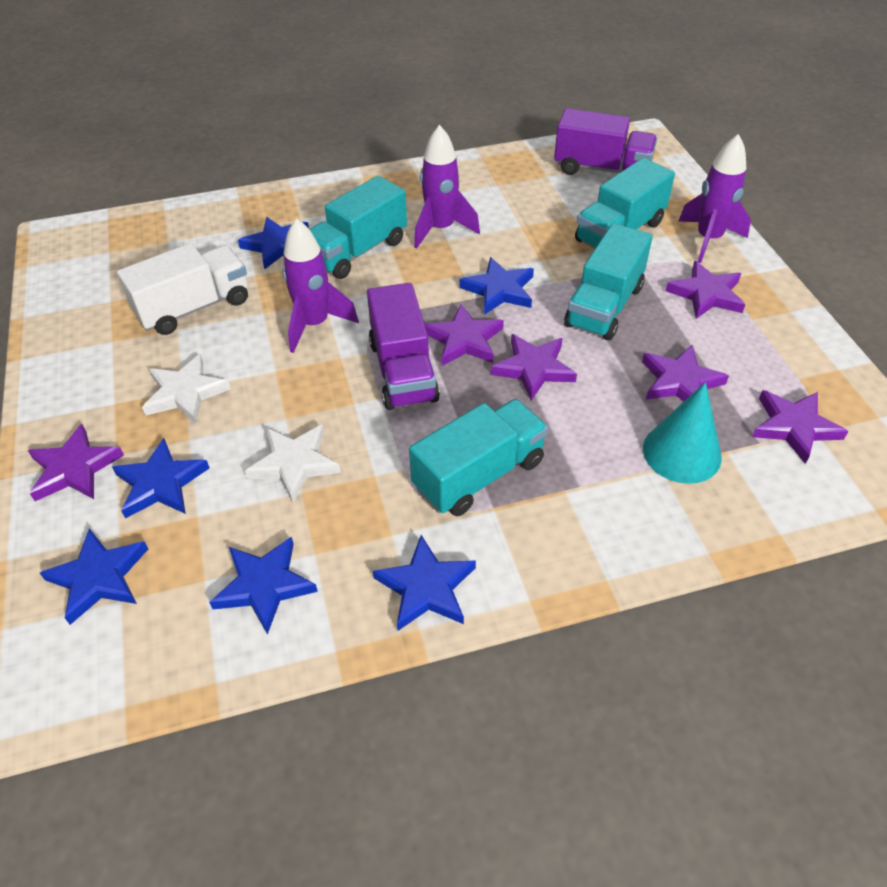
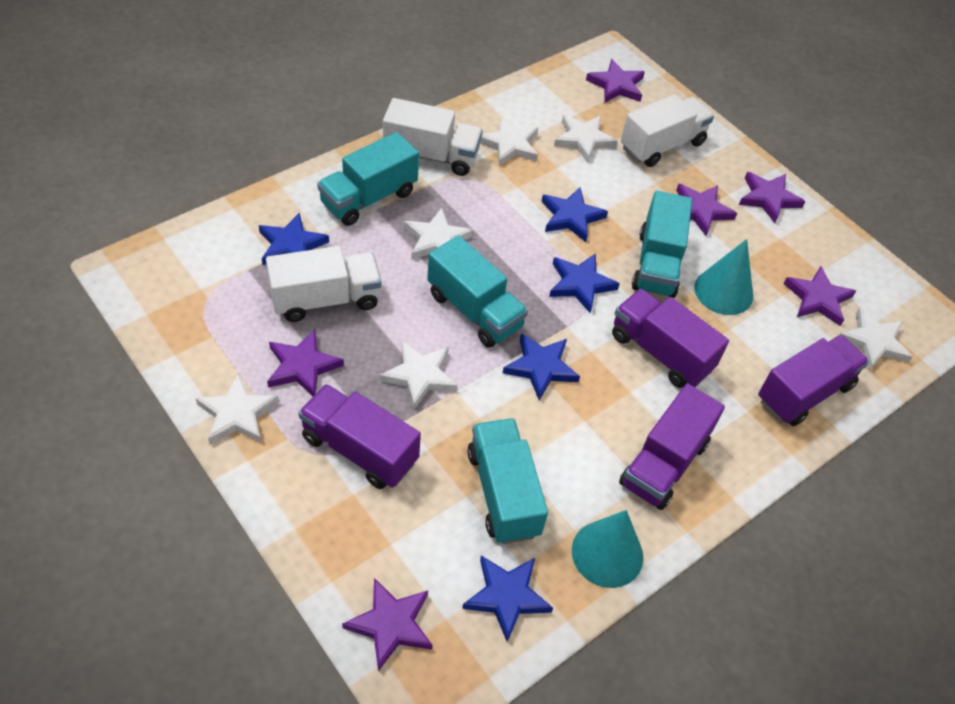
blue star: 6 -> 5
purple rocket: 3 -> 0
purple truck: 2 -> 4
turquoise cone: 1 -> 2
white star: 2 -> 6
white truck: 1 -> 3

